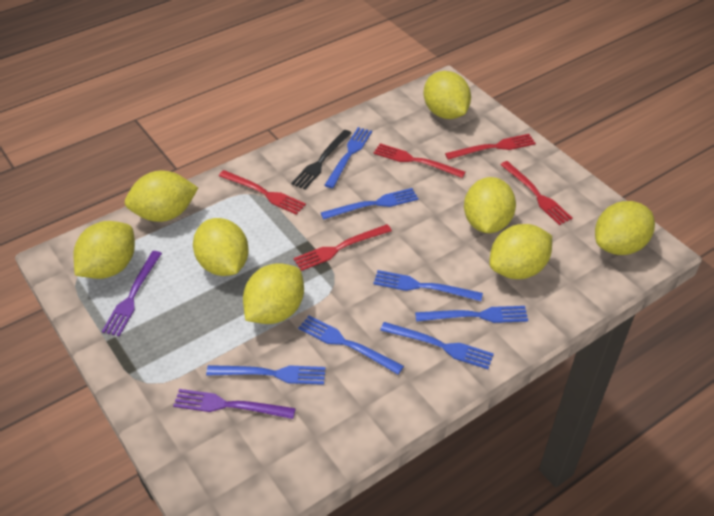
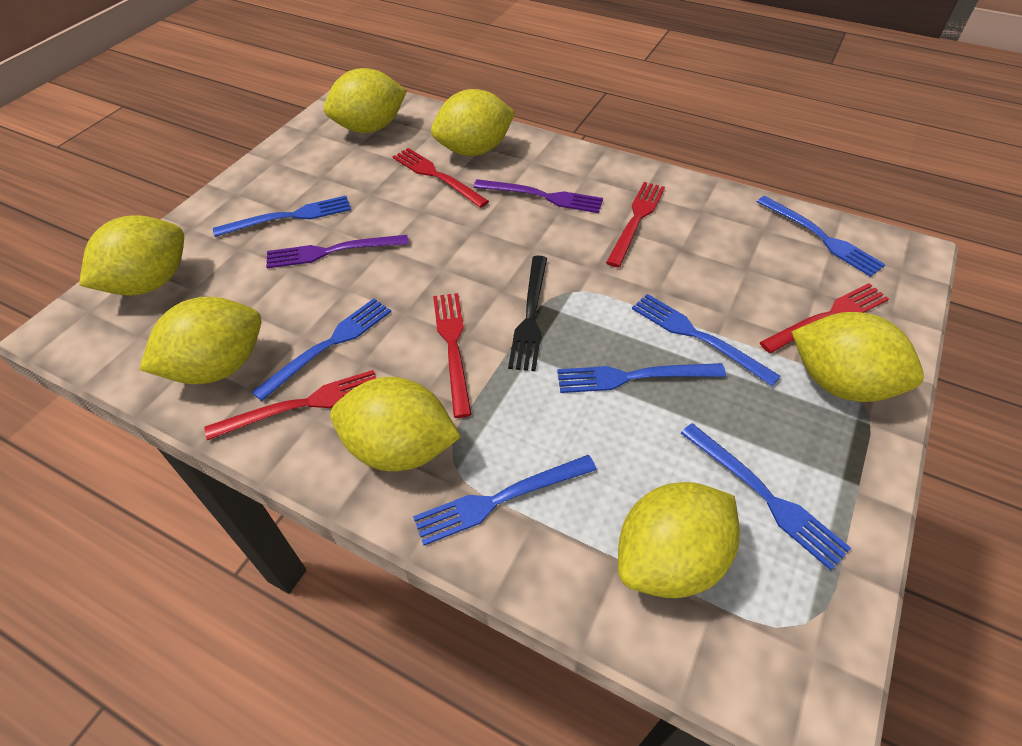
yellow lemon: 8 -> 7

